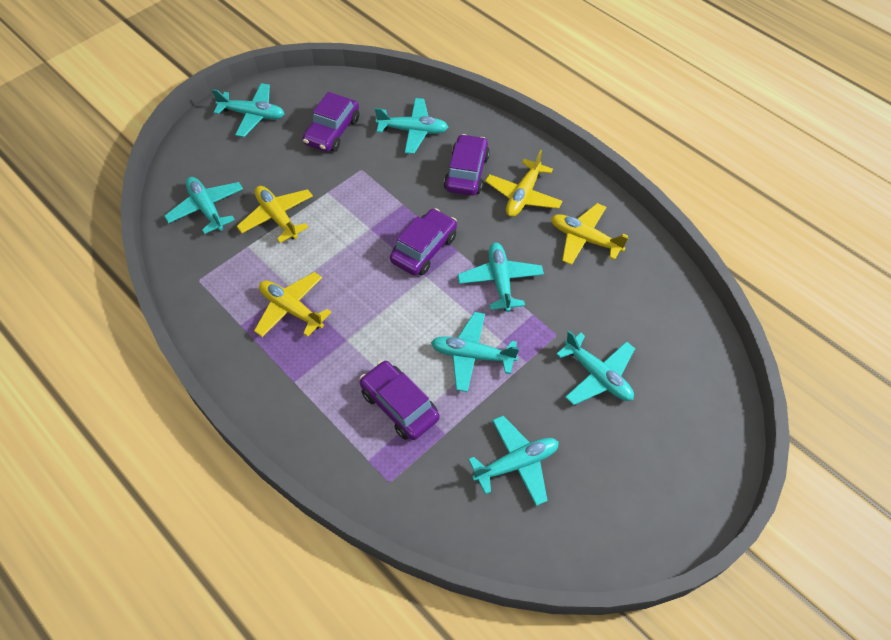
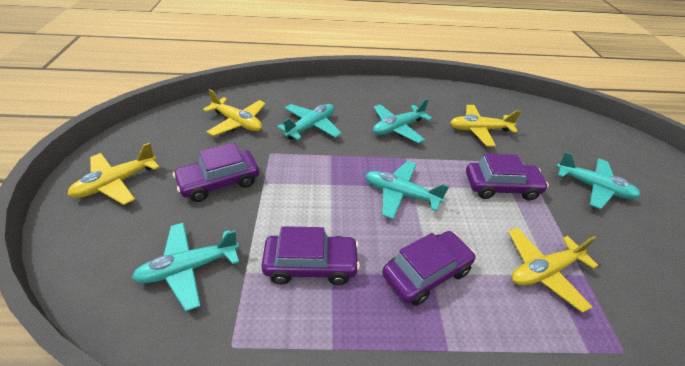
turquoise plane: 7 -> 5

